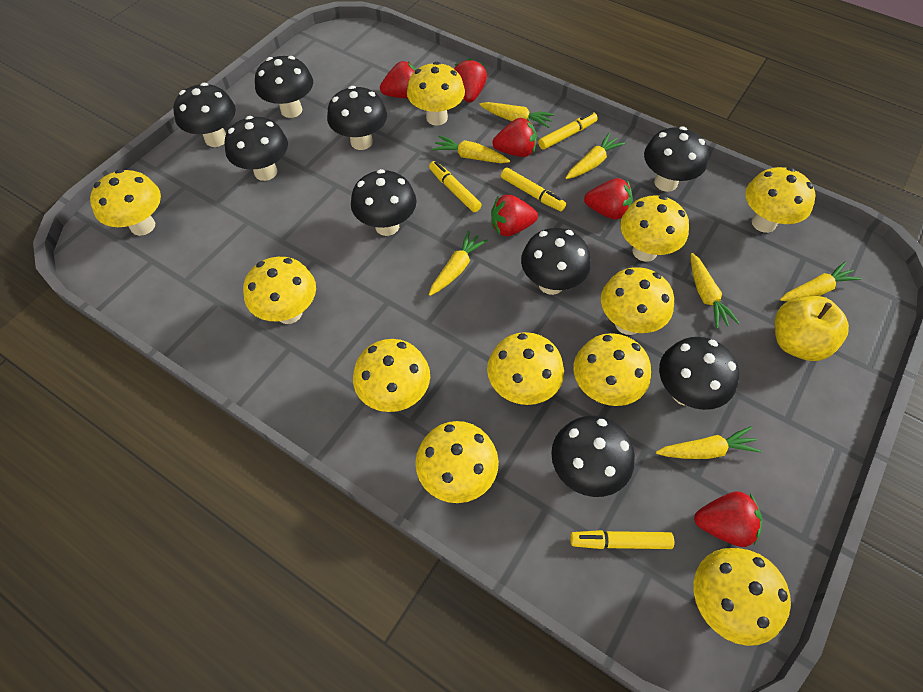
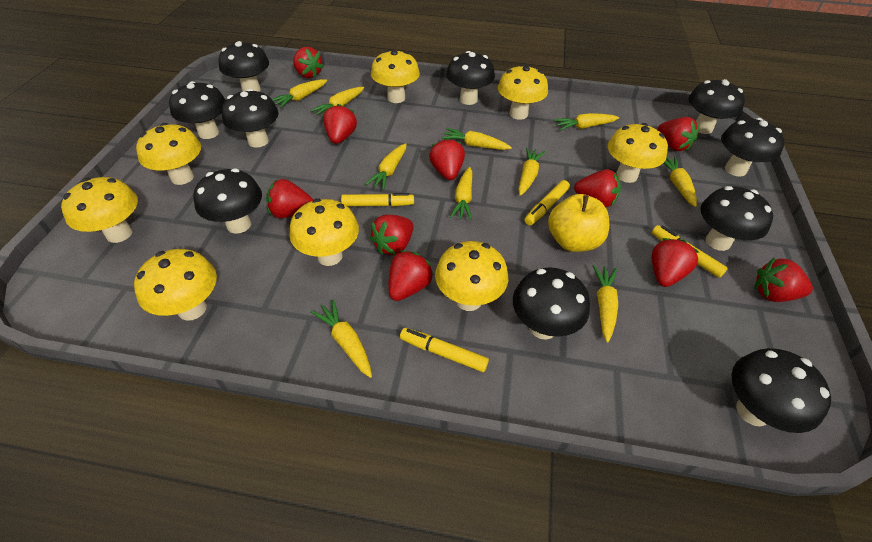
black mushroom: 9 -> 10
red strawberry: 6 -> 10
yellow carrot: 7 -> 10
yellow mushroom: 11 -> 8

